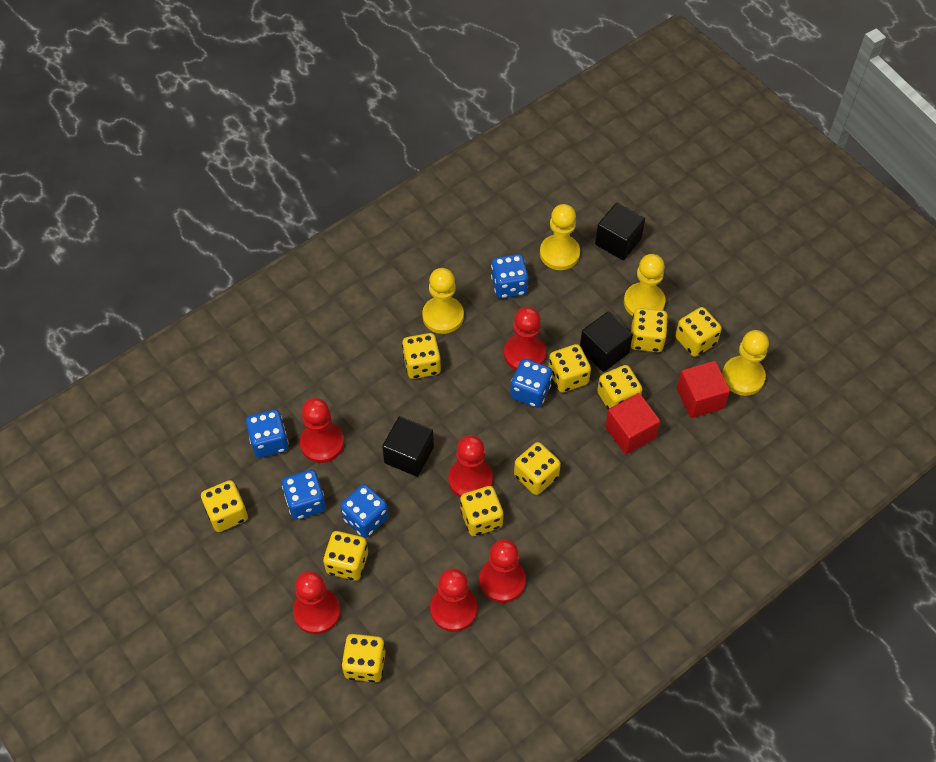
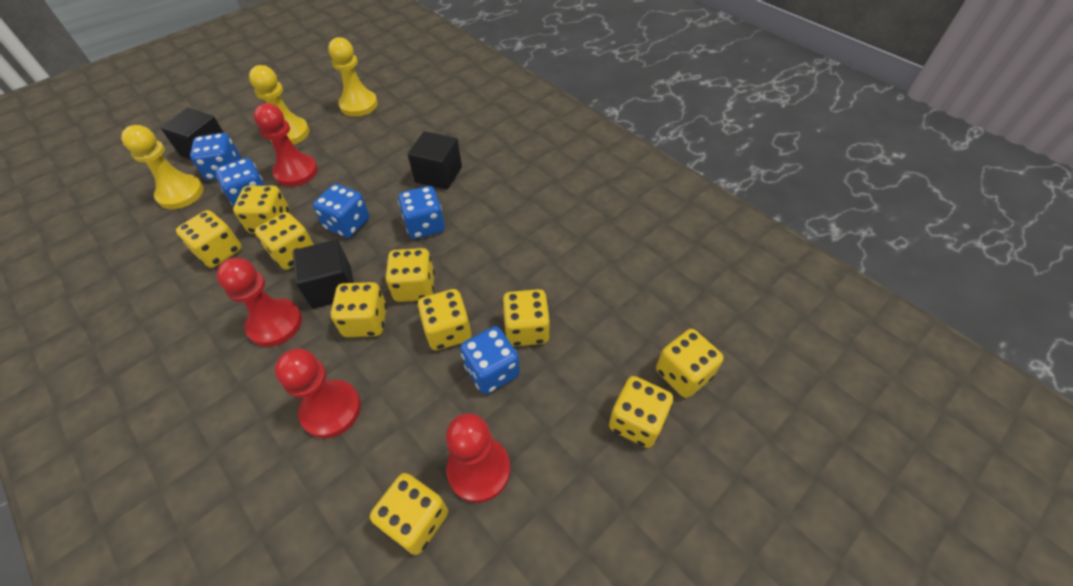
red cube: 2 -> 0
red pawn: 6 -> 4
yellow pawn: 4 -> 3

